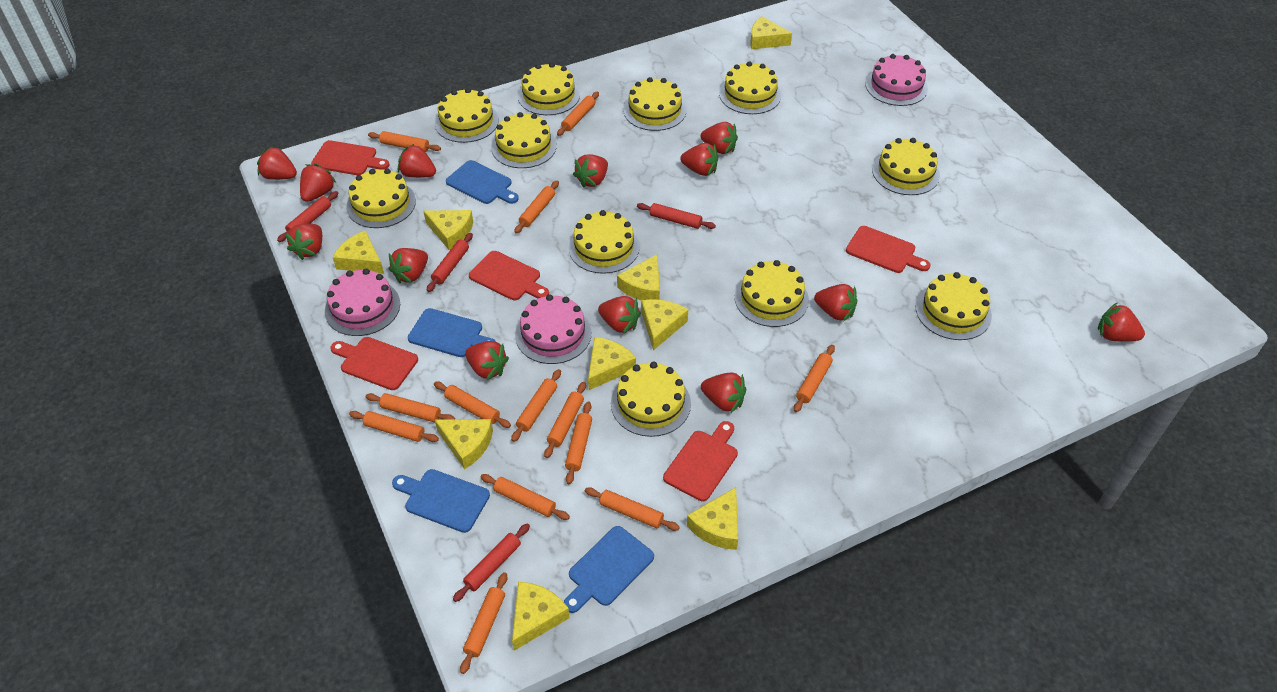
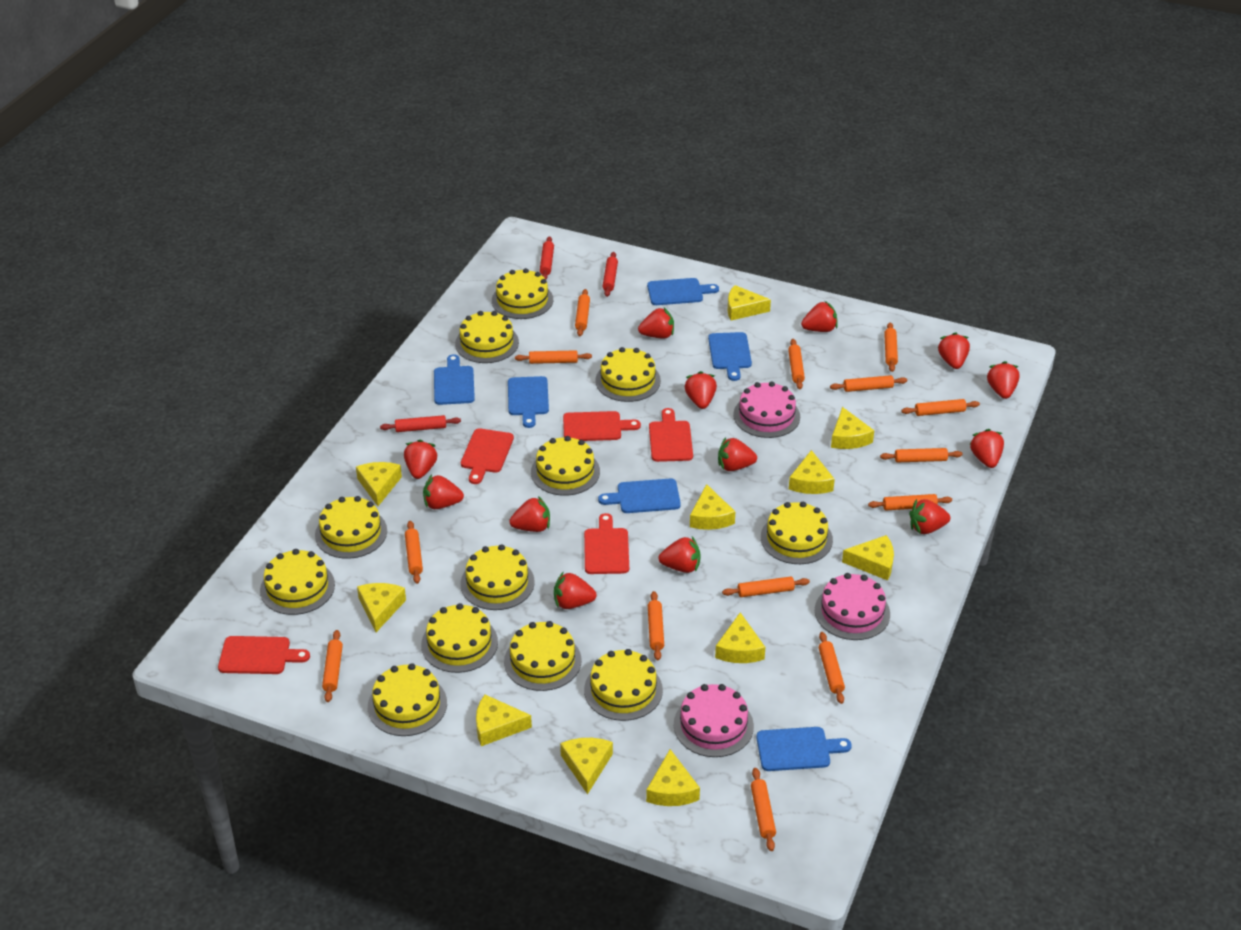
blue cutting board: 4 -> 6
orange rolling pin: 13 -> 14
red rolling pin: 4 -> 3
yellow cake: 11 -> 12
yellow cheese: 9 -> 11

